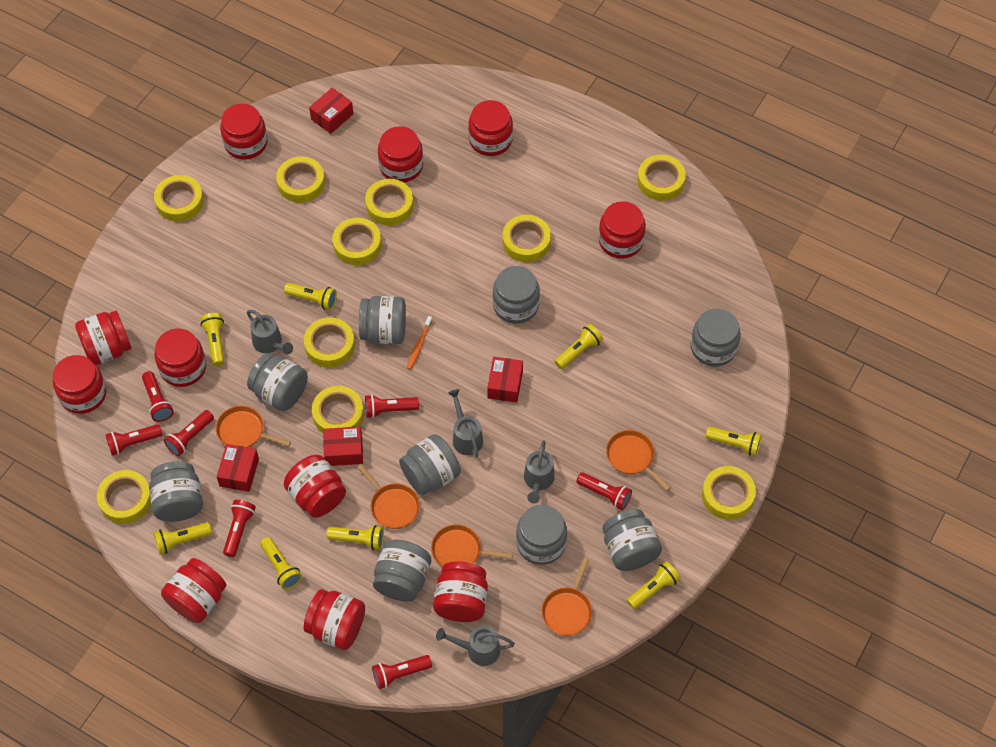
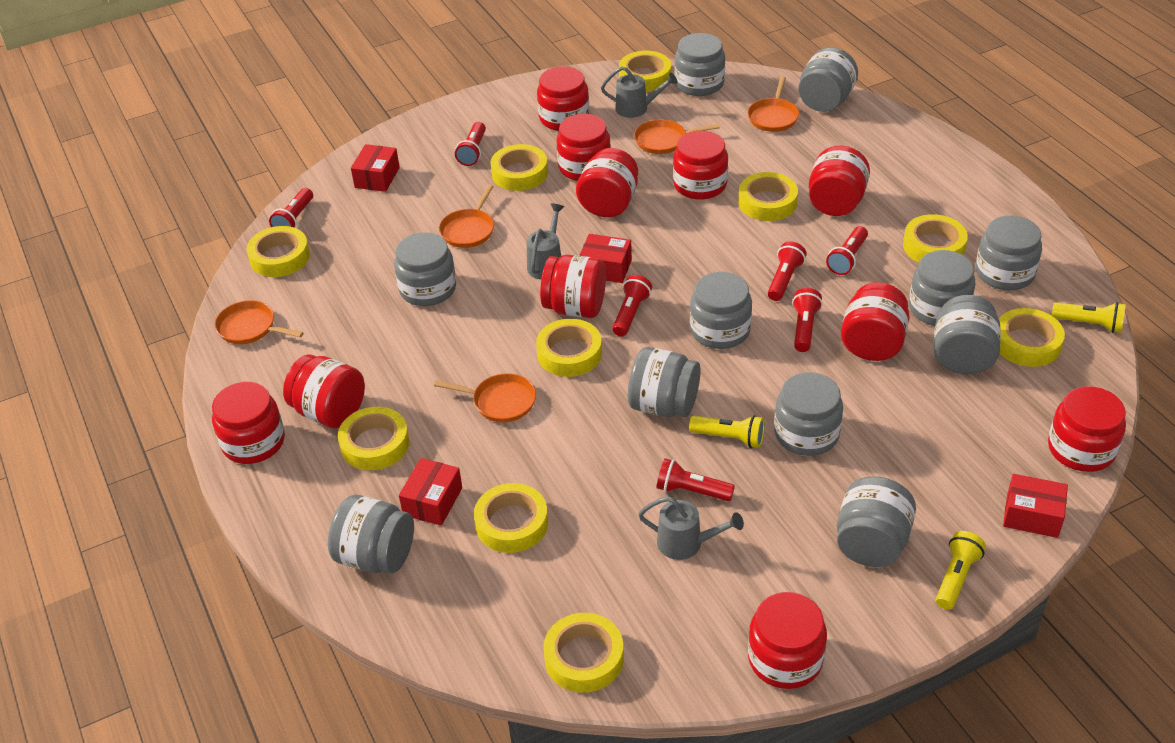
grey jar: 9 -> 11
grey watering can: 4 -> 3
orange toothbrush: 1 -> 0
yellow flashlight: 8 -> 3

